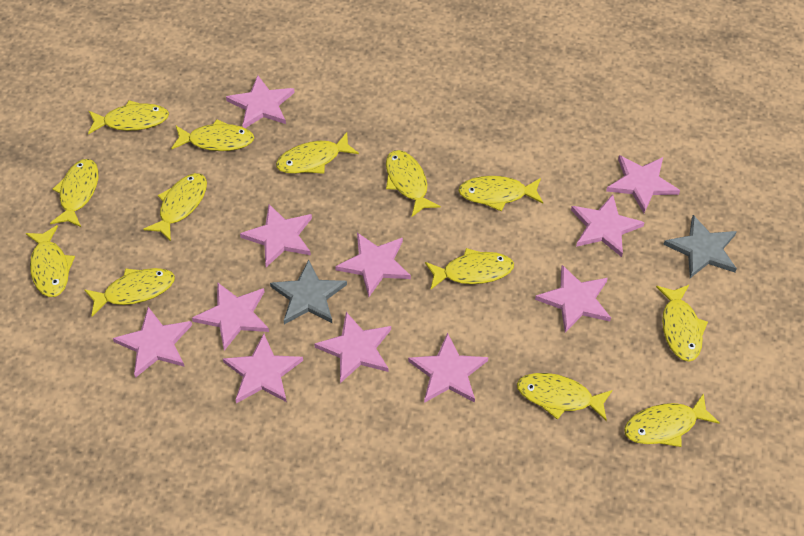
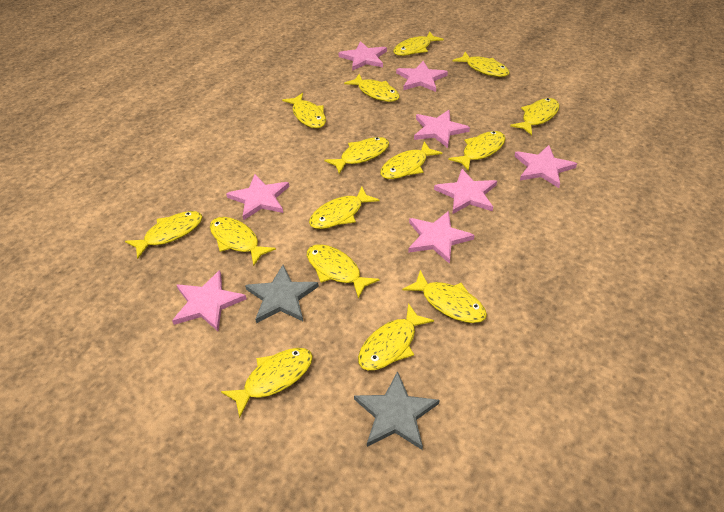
pink star: 11 -> 8
yellow fish: 13 -> 15

